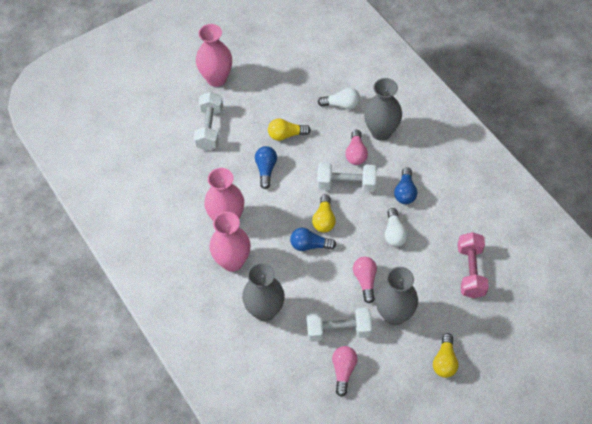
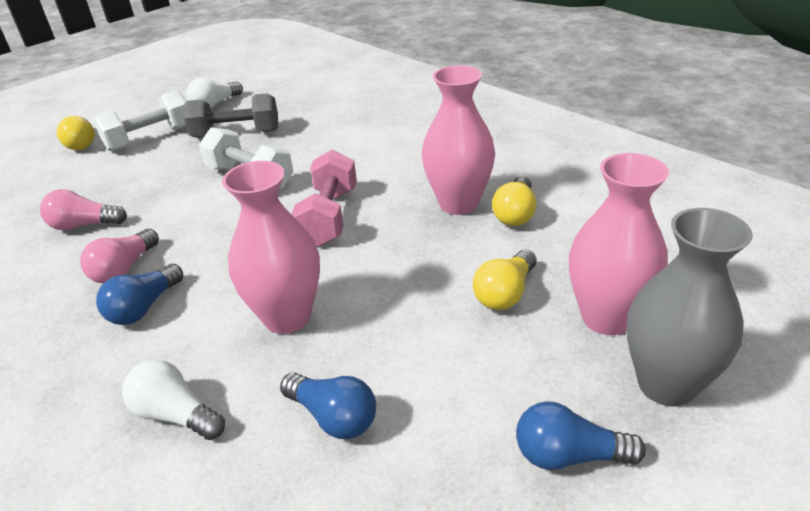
grey dumbbell: 0 -> 1
grey vase: 3 -> 1
pink light bulb: 3 -> 2
white dumbbell: 3 -> 2

